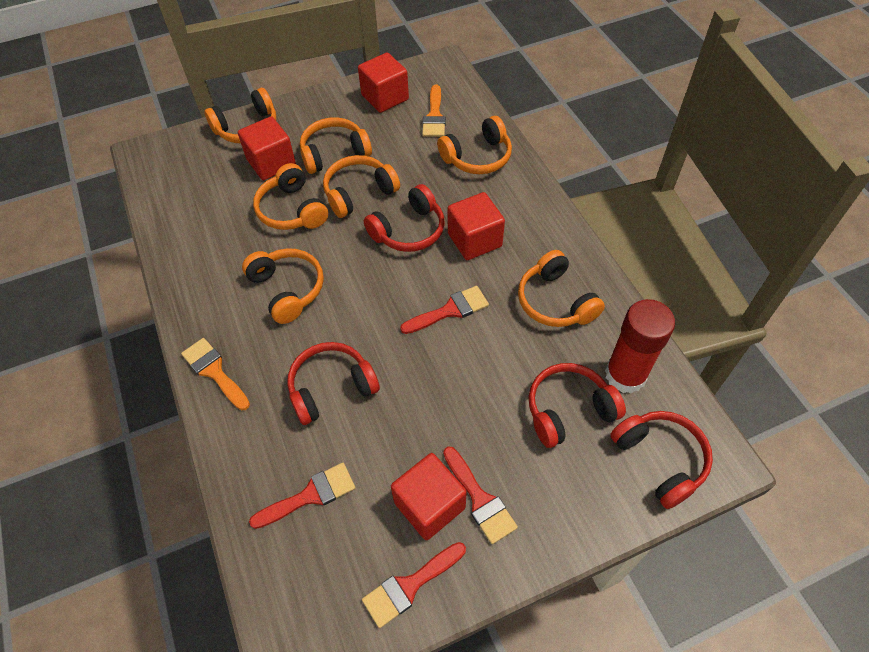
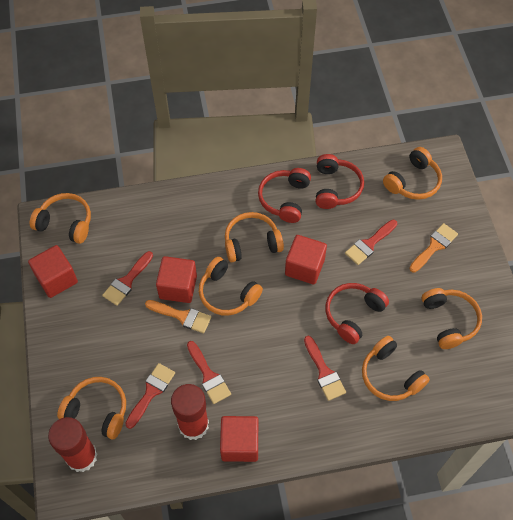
red brush: 4 -> 5
red glue stick: 1 -> 2
red headphones: 4 -> 3

